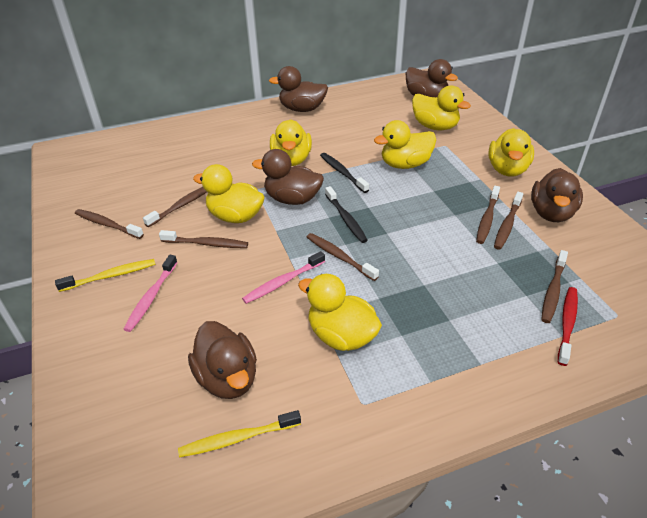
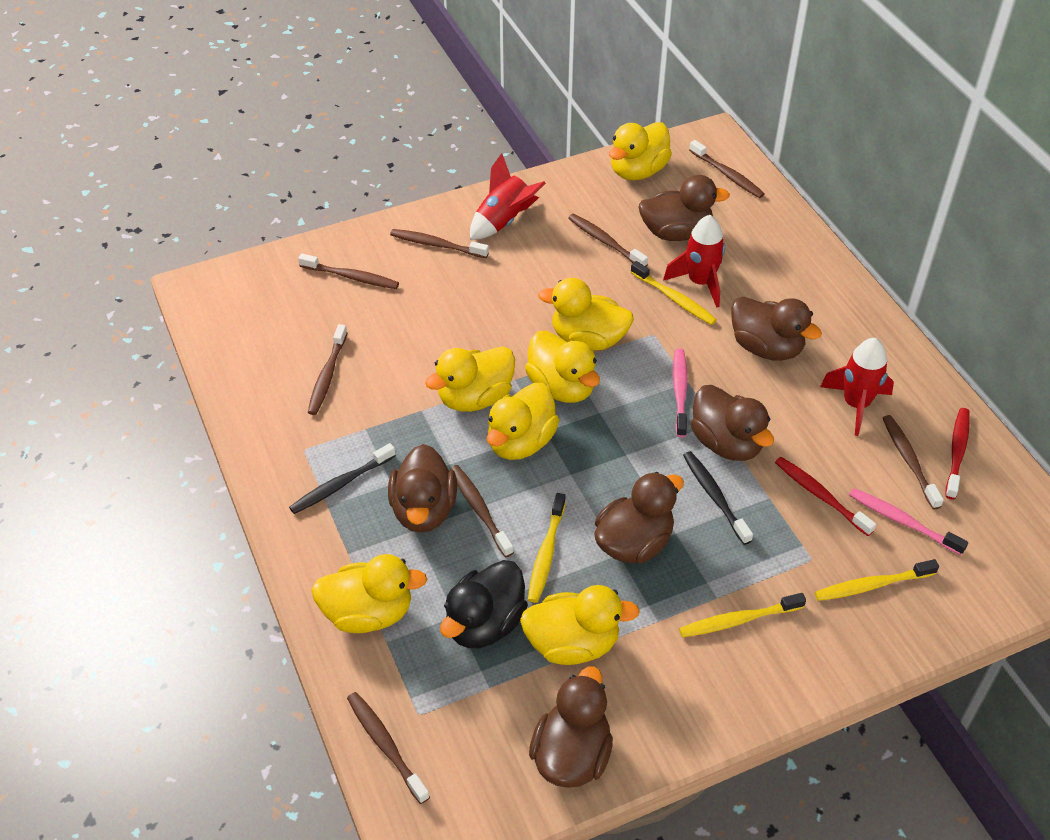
black duck: 0 -> 1
brown duck: 5 -> 6
brown toothbrush: 7 -> 8
red rocket: 0 -> 3
red toothbrush: 1 -> 2
yellow duck: 6 -> 7
yellow toothbrush: 2 -> 4

